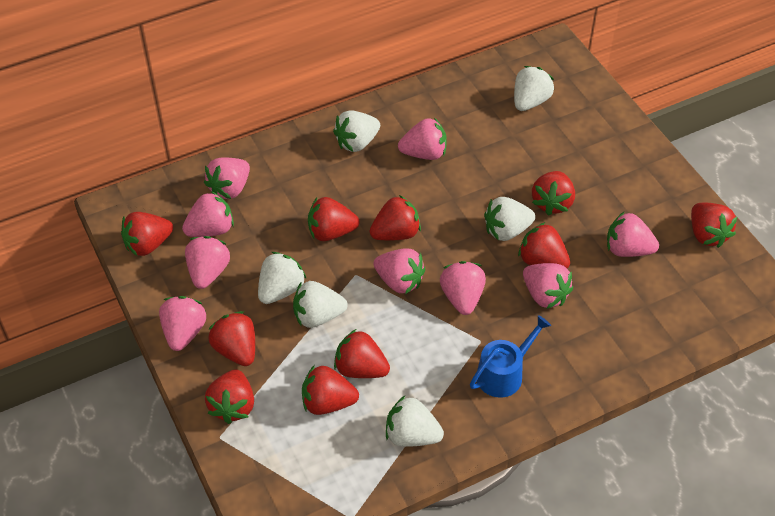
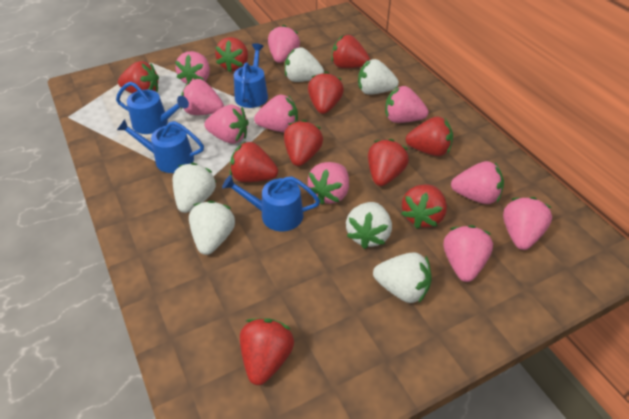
blue watering can: 1 -> 4
pink strawberry: 9 -> 10

